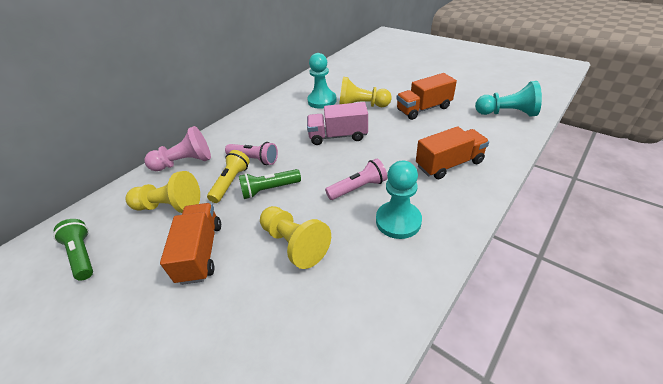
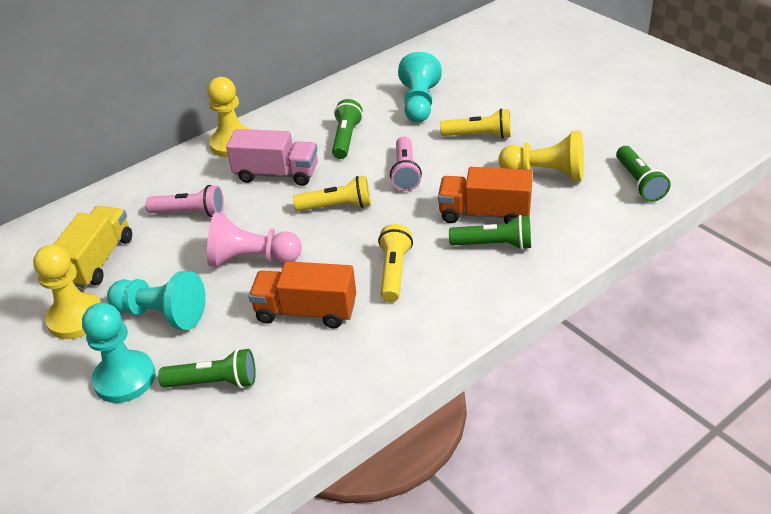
green flashlight: 2 -> 4
orange truck: 3 -> 2
yellow flashlight: 1 -> 3
yellow truck: 0 -> 1

